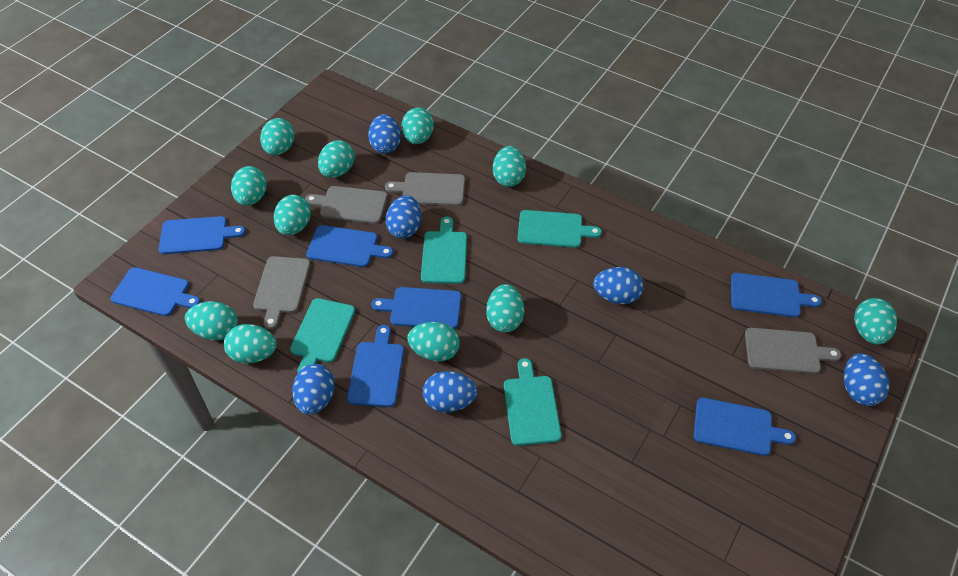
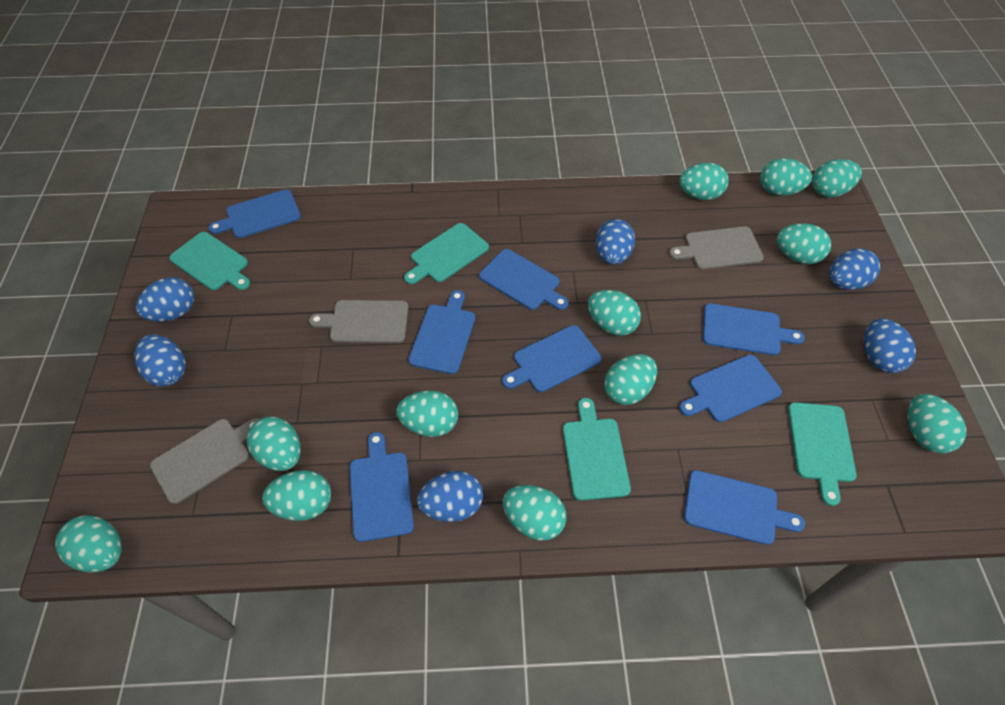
blue cutting board: 7 -> 8
grey cutting board: 4 -> 3
turquoise egg: 11 -> 12

